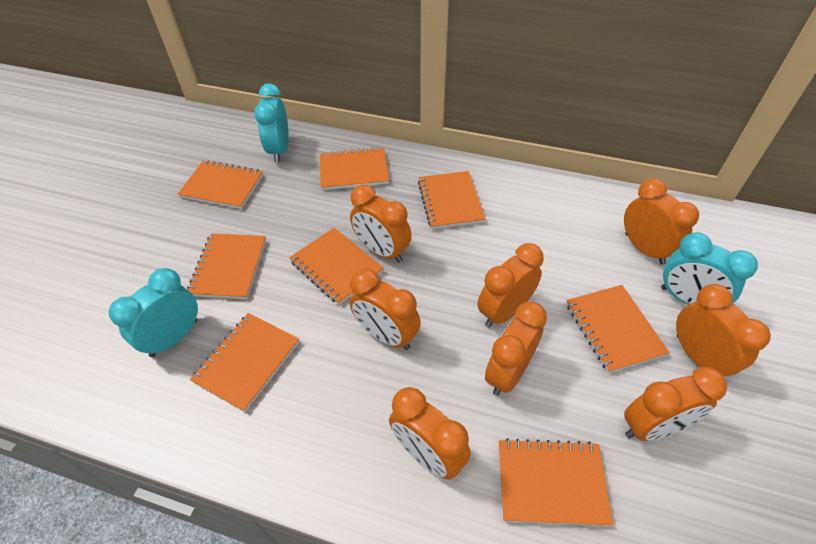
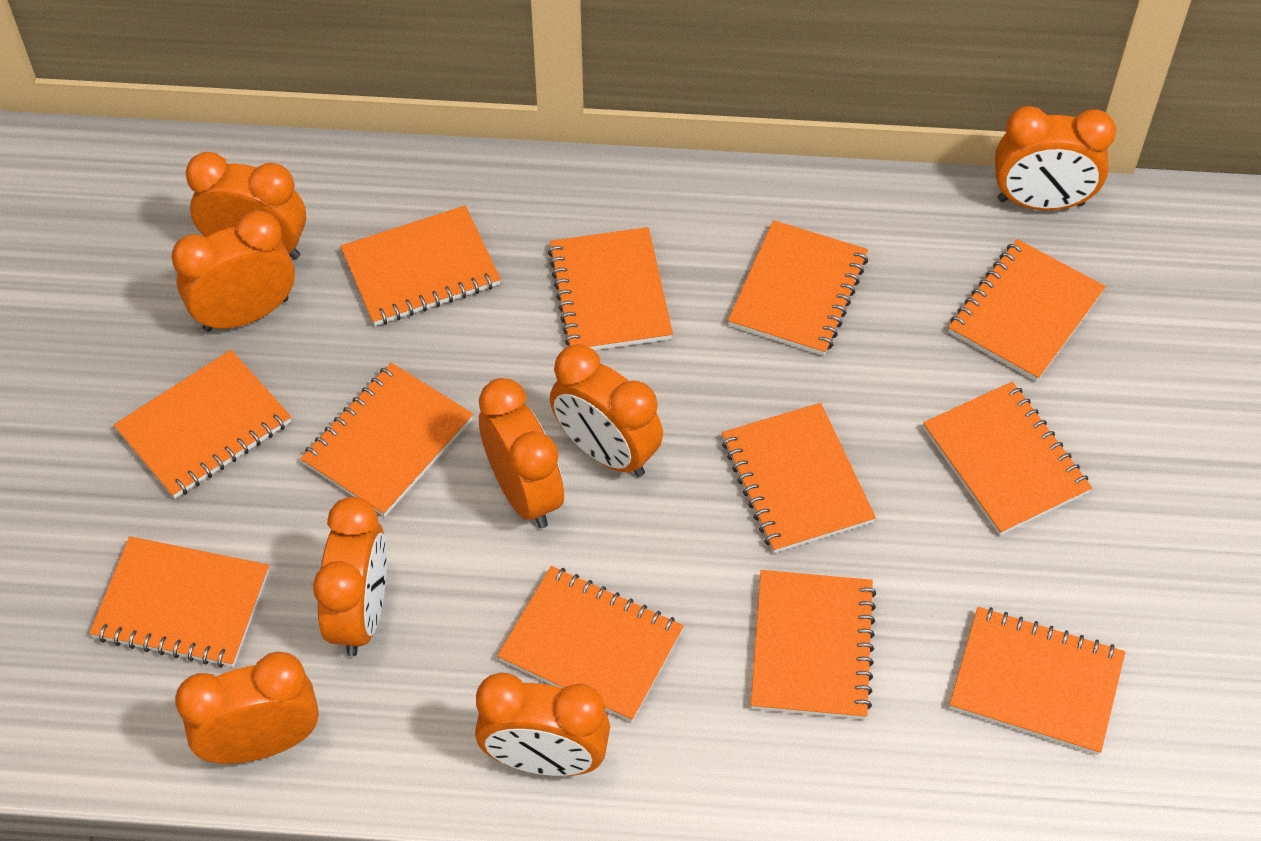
orange notebook: 8 -> 12
turquoise clock: 3 -> 0

